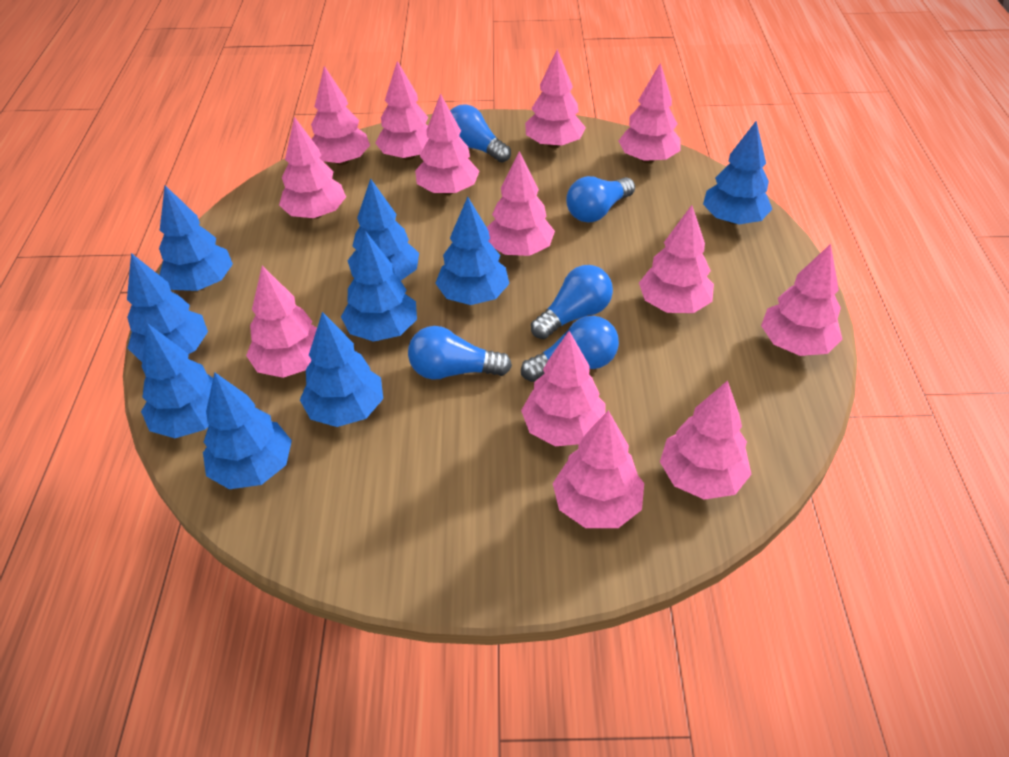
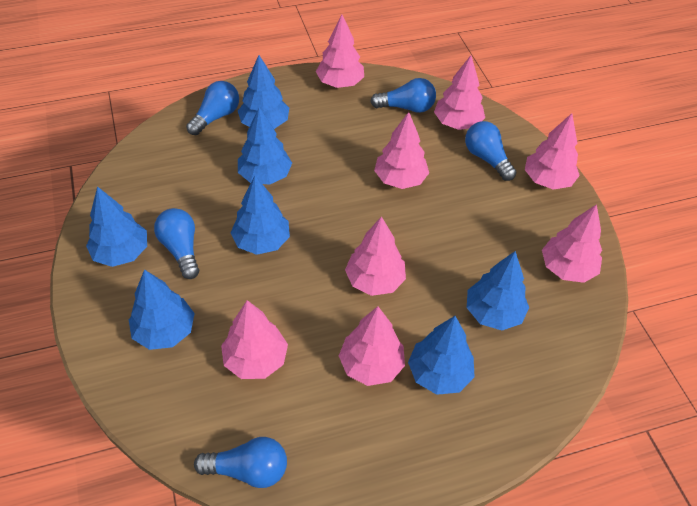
blue tree: 9 -> 7
pink tree: 13 -> 8

